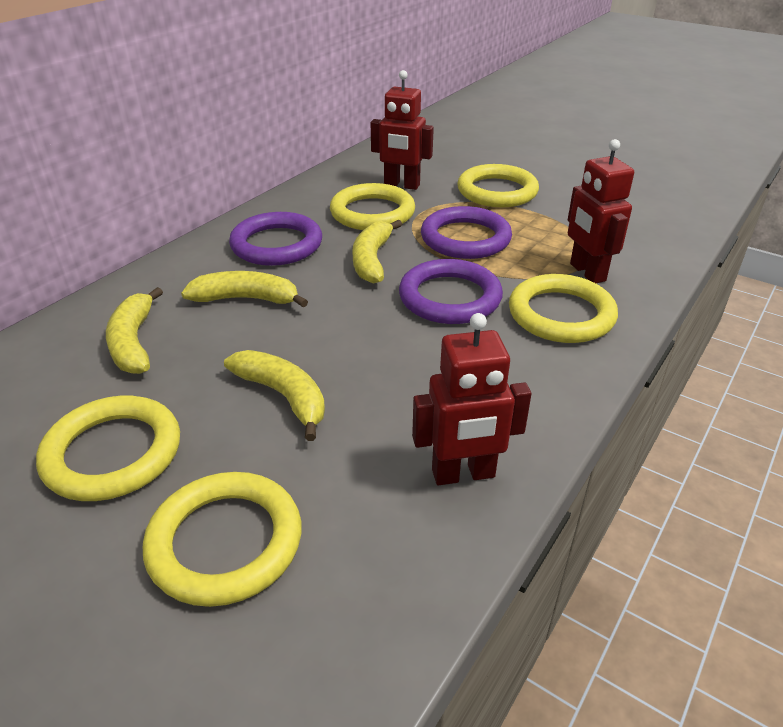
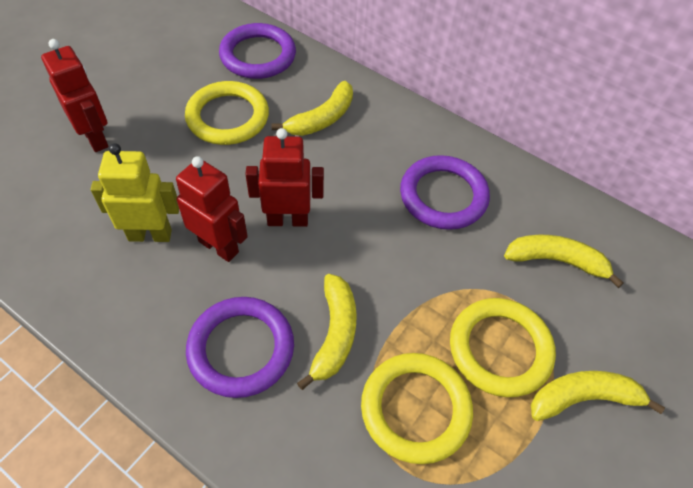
yellow ring: 5 -> 3
yellow robot: 0 -> 1

